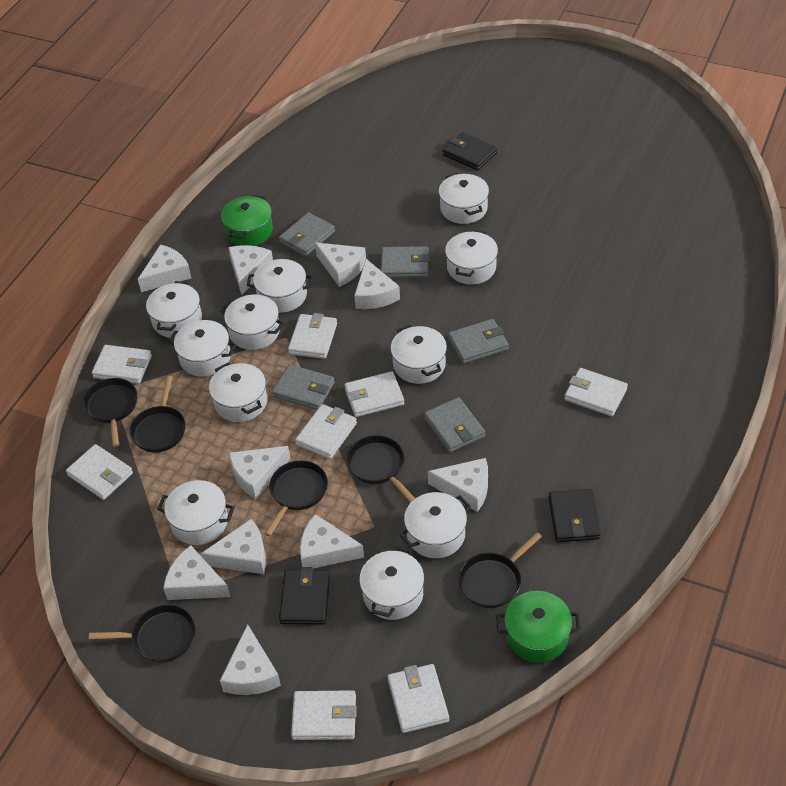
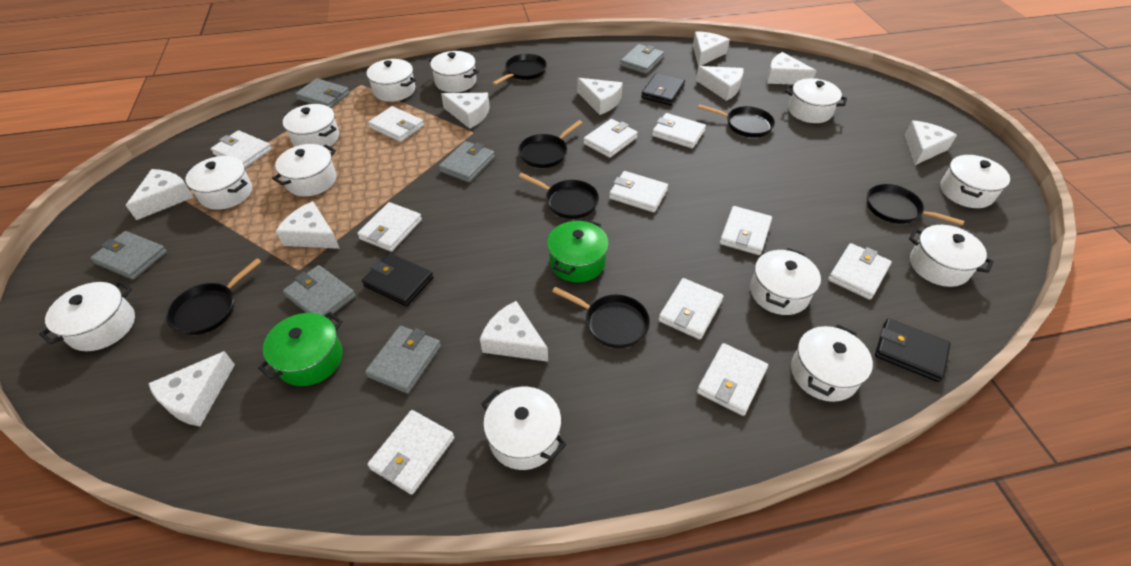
black pan: 6 -> 7
grey wallet: 5 -> 6
white pot: 11 -> 12
white wallet: 8 -> 11

